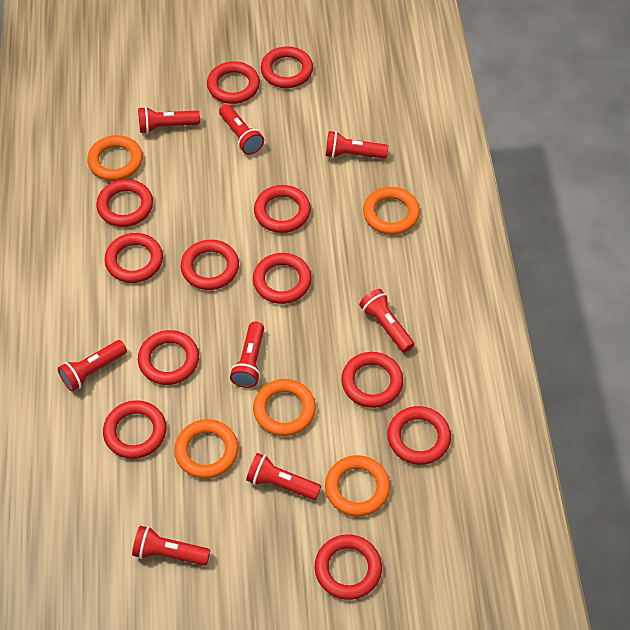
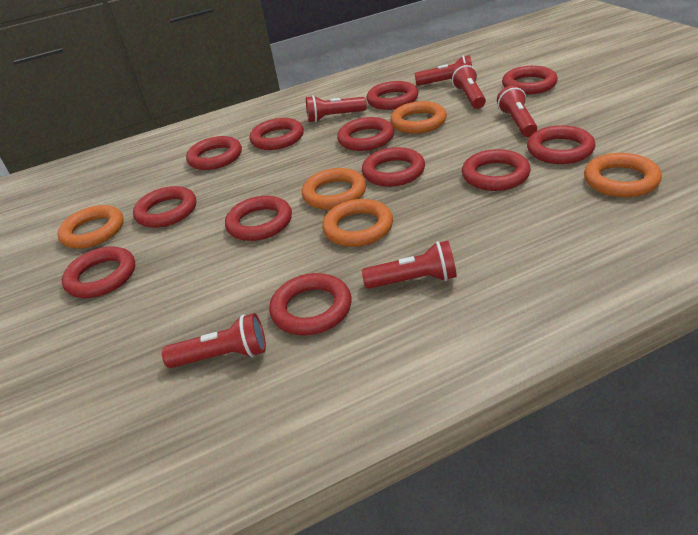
red flashlight: 8 -> 6

